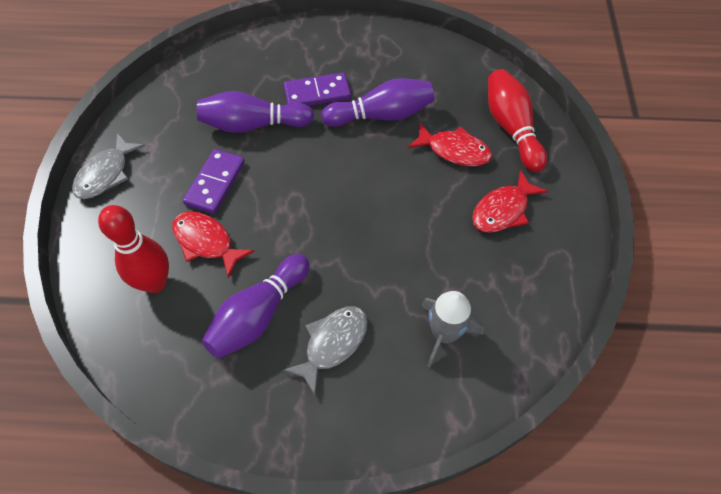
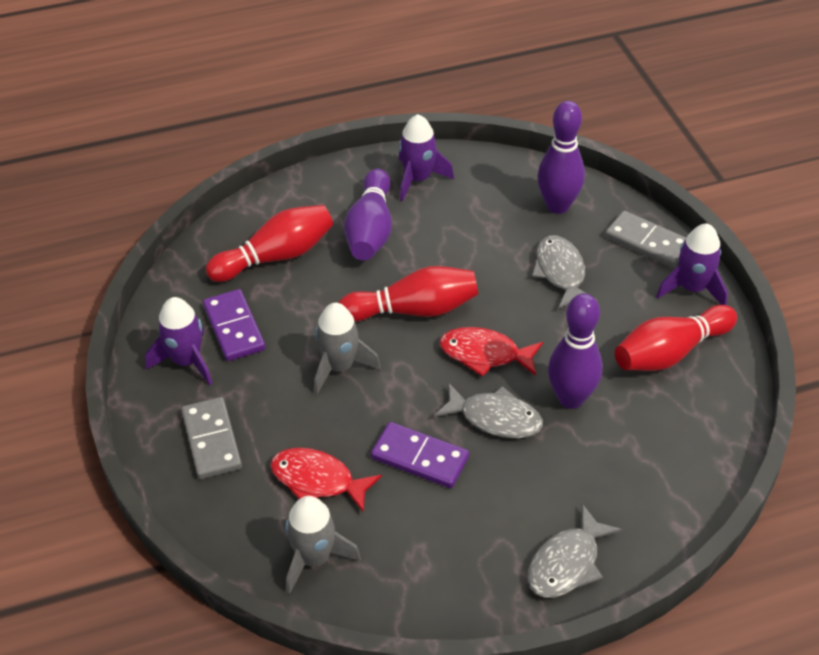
grey domino: 0 -> 2
grey fish: 2 -> 3
grey rocket: 1 -> 2
purple rocket: 0 -> 3
red bowling pin: 2 -> 3
red fish: 3 -> 2

